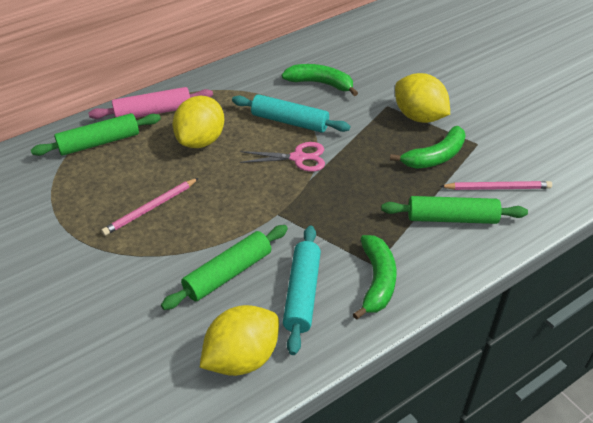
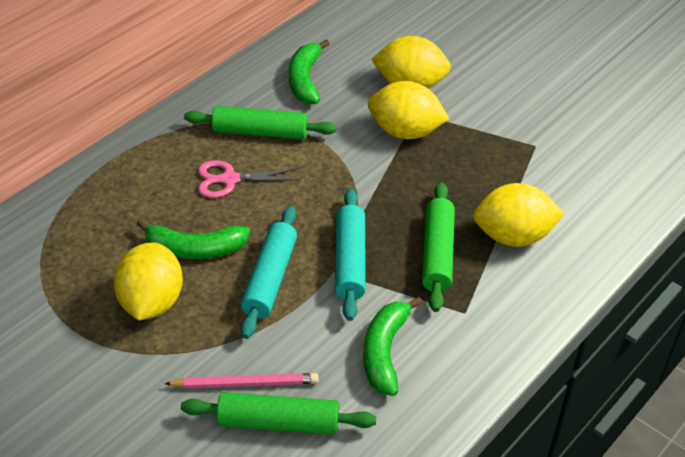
pink pencil: 2 -> 1
pink rolling pin: 1 -> 0
yellow lemon: 3 -> 4

